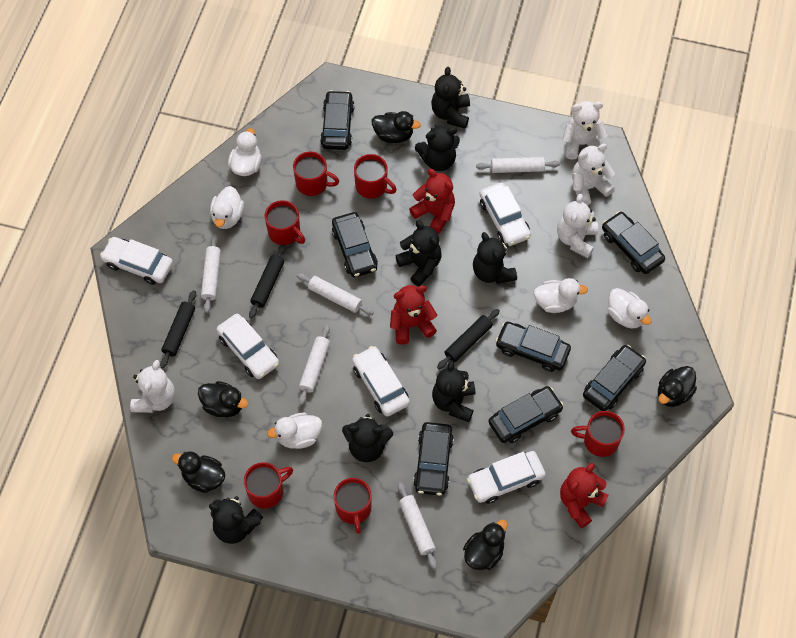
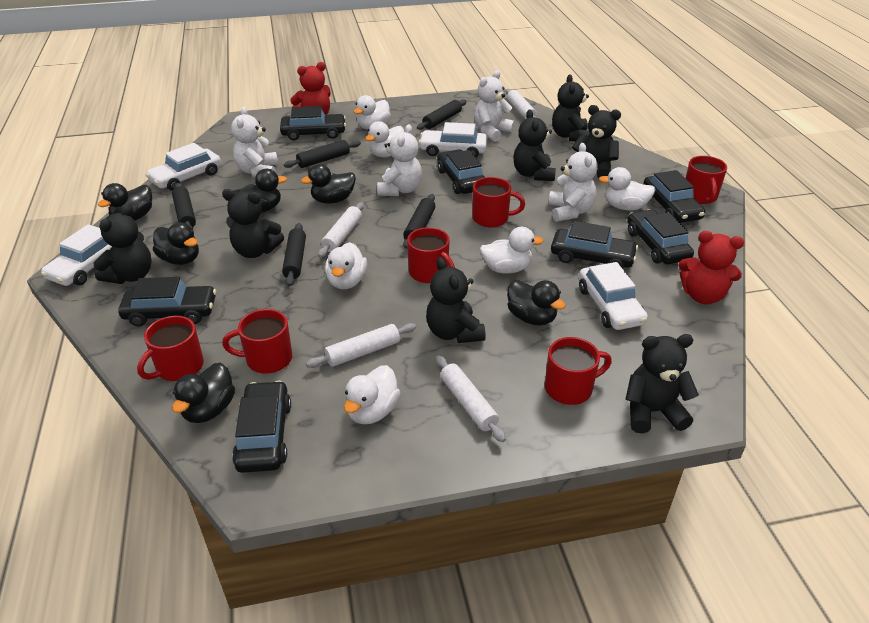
black duck: 5 -> 6
black rolling pin: 3 -> 5
red teddy bear: 3 -> 2
white car: 5 -> 4
white duck: 5 -> 6
white rolling pin: 5 -> 4

